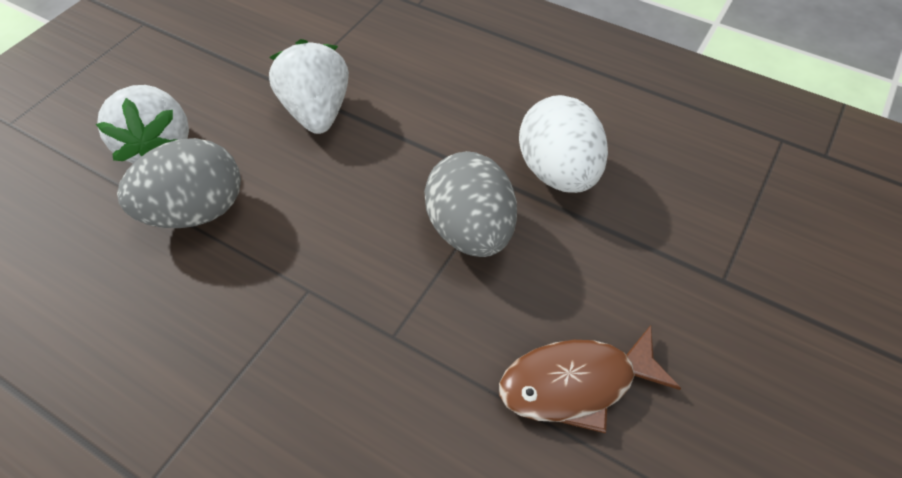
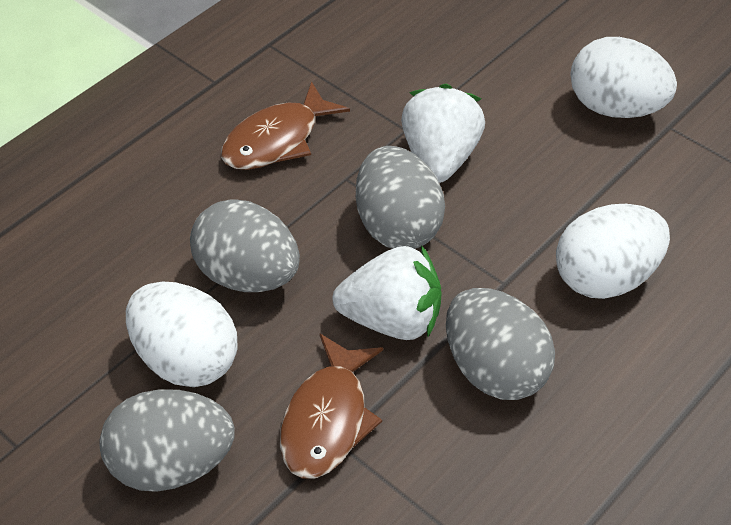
brown fish: 1 -> 2
grey egg: 2 -> 4
white egg: 1 -> 3

